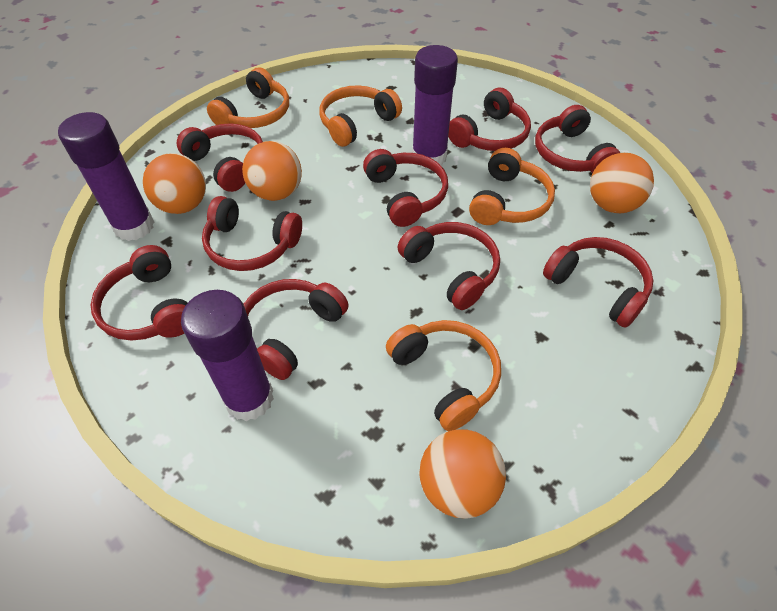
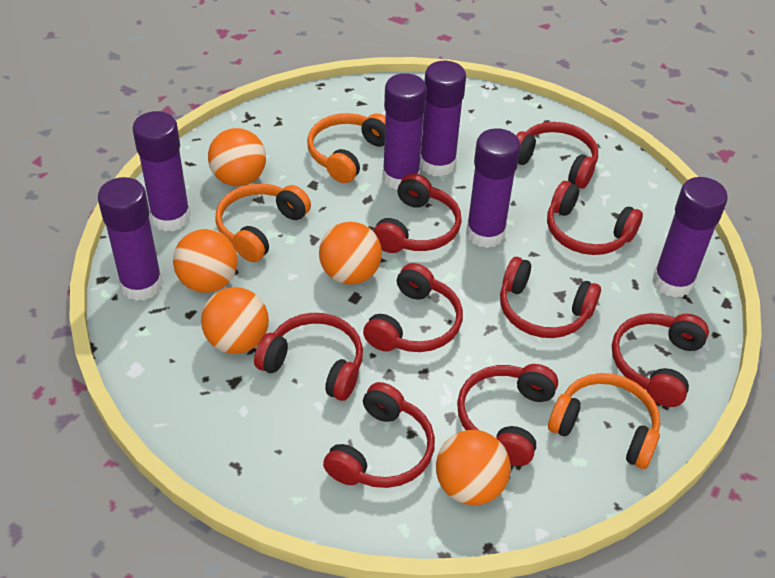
orange ball: 4 -> 5
orange headphones: 4 -> 3
purple glue stick: 3 -> 6

